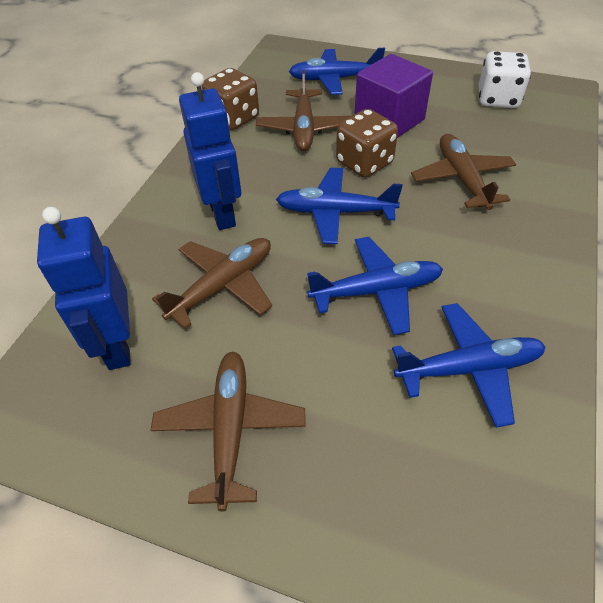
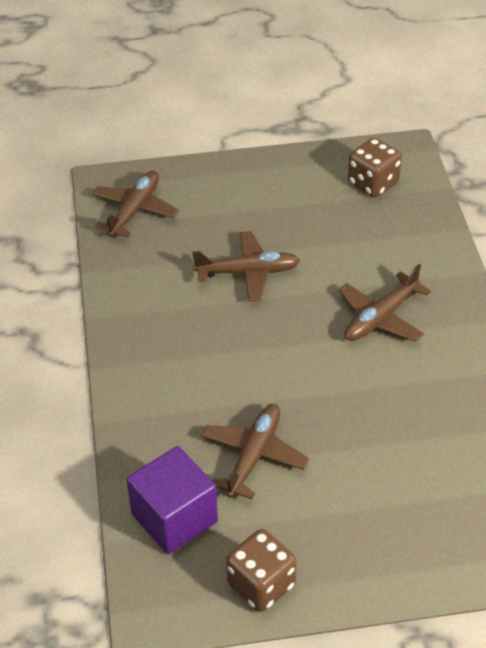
blue plane: 4 -> 0
blue robot: 2 -> 0
white dice: 1 -> 0

